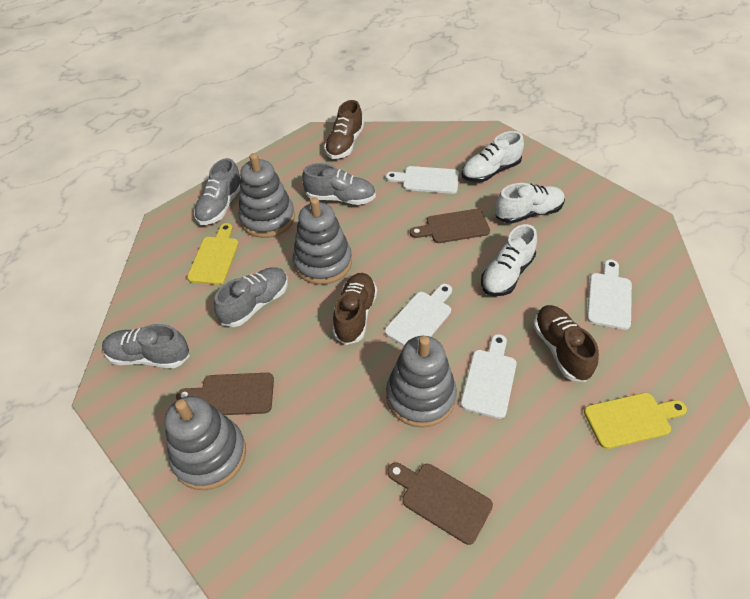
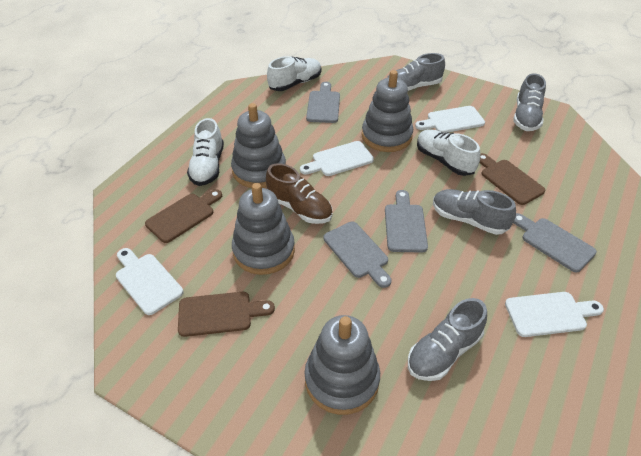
brown shoe: 3 -> 1
grey cutting board: 0 -> 4
yellow cutting board: 2 -> 0

